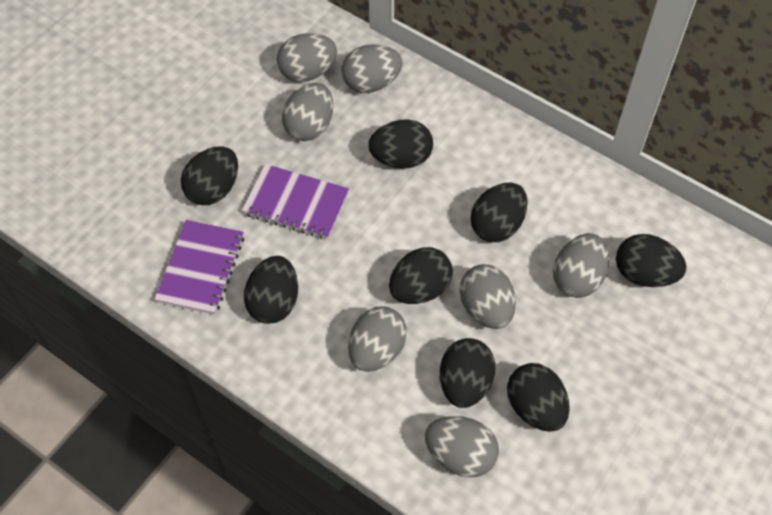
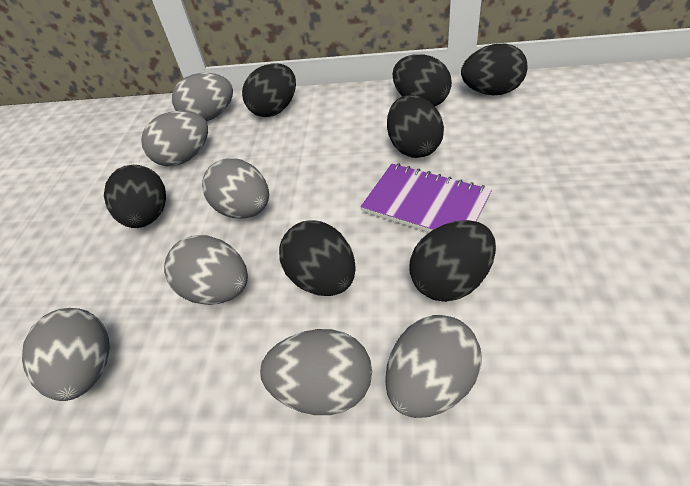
black egg: 8 -> 7
purple notebook: 2 -> 1

